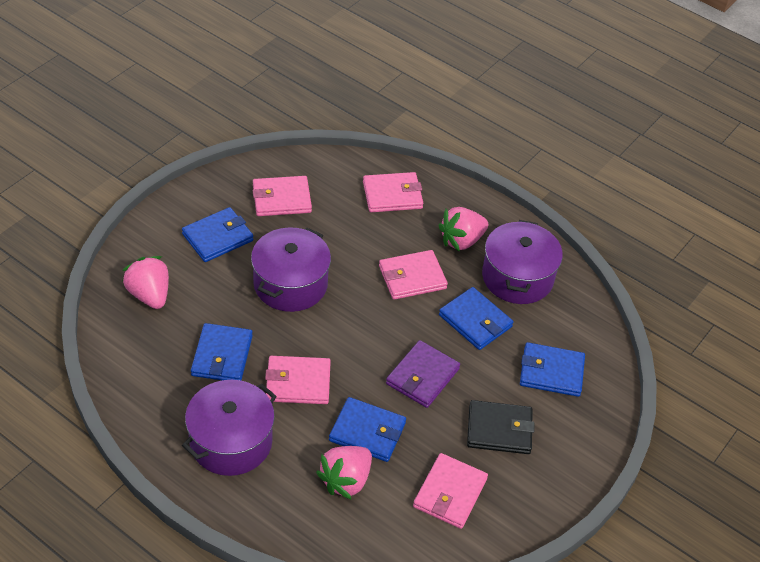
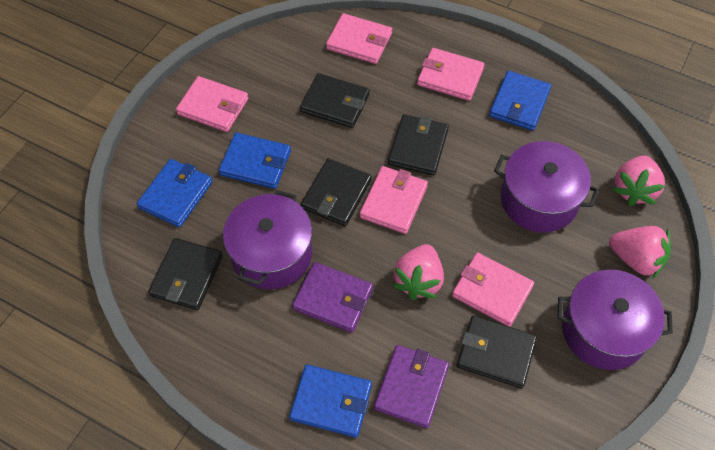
black wallet: 1 -> 5
blue wallet: 5 -> 4
purple wallet: 1 -> 2

